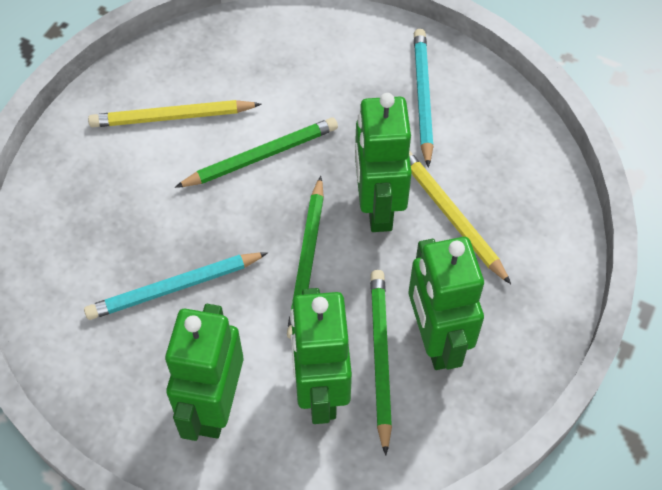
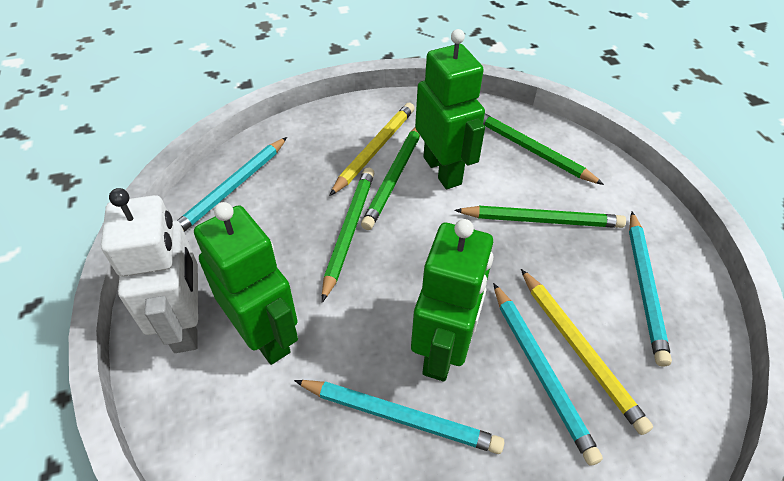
green pencil: 3 -> 4
green robot: 4 -> 3
turquoise pencil: 2 -> 4
white robot: 0 -> 1

